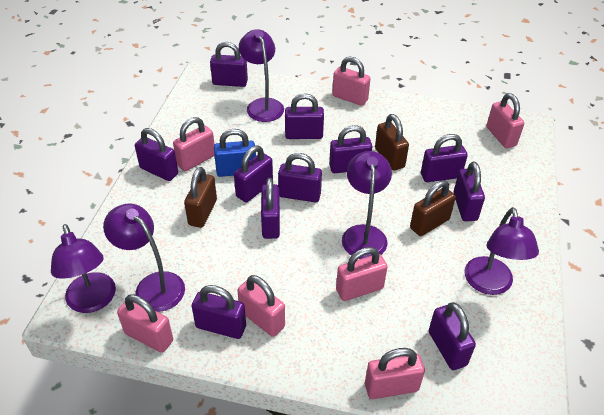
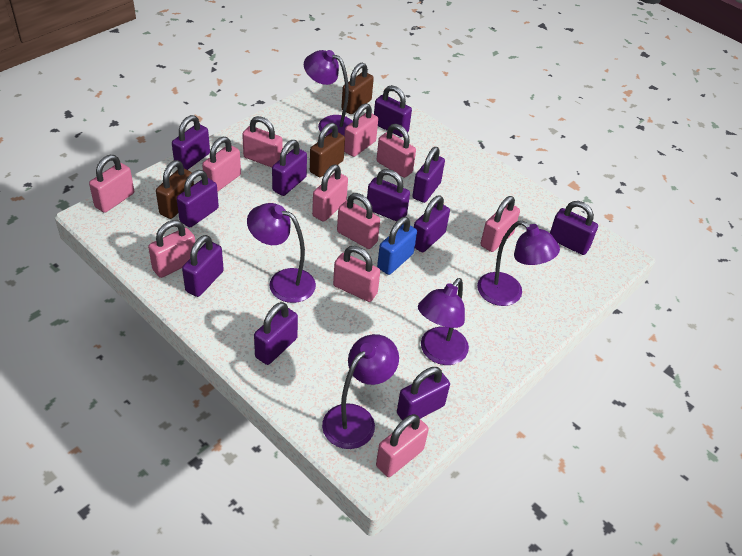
pink padlock: 7 -> 11

